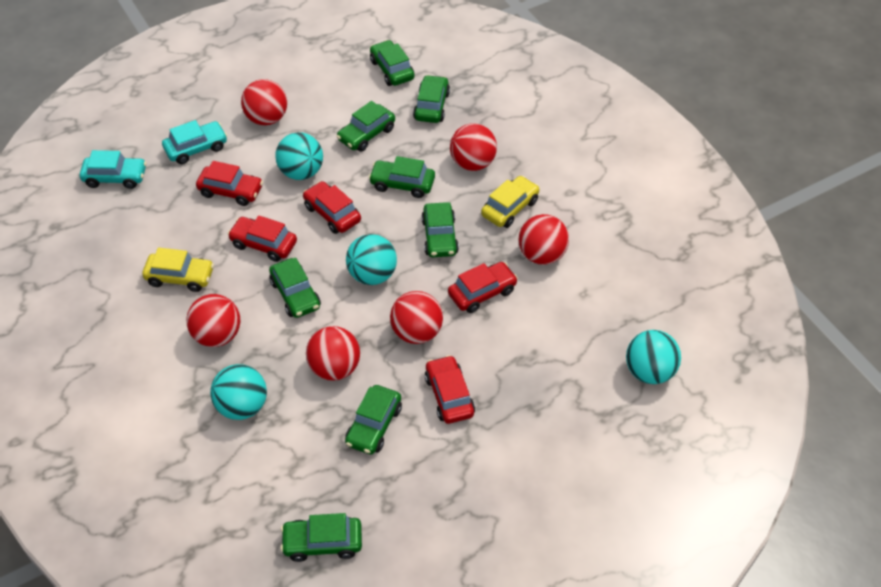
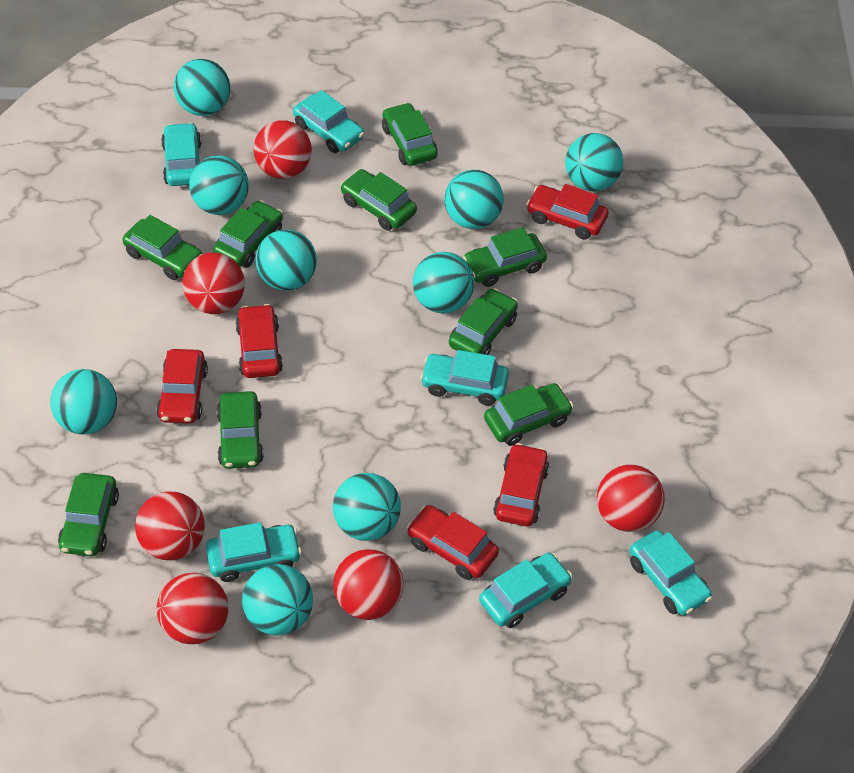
green car: 8 -> 9
turquoise ball: 4 -> 9
turquoise car: 2 -> 6
yellow car: 2 -> 0

